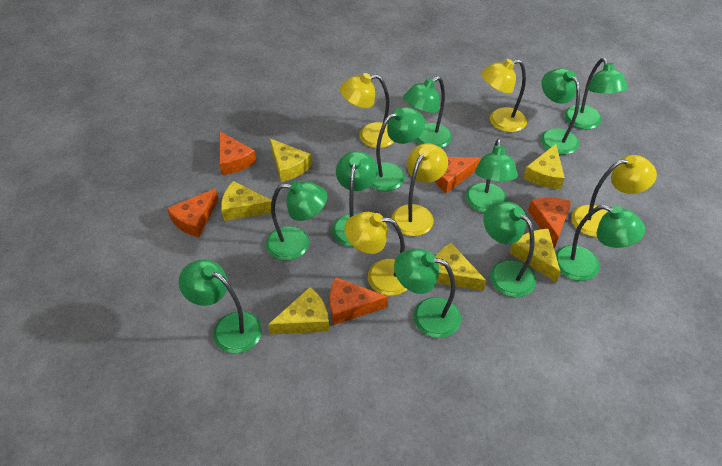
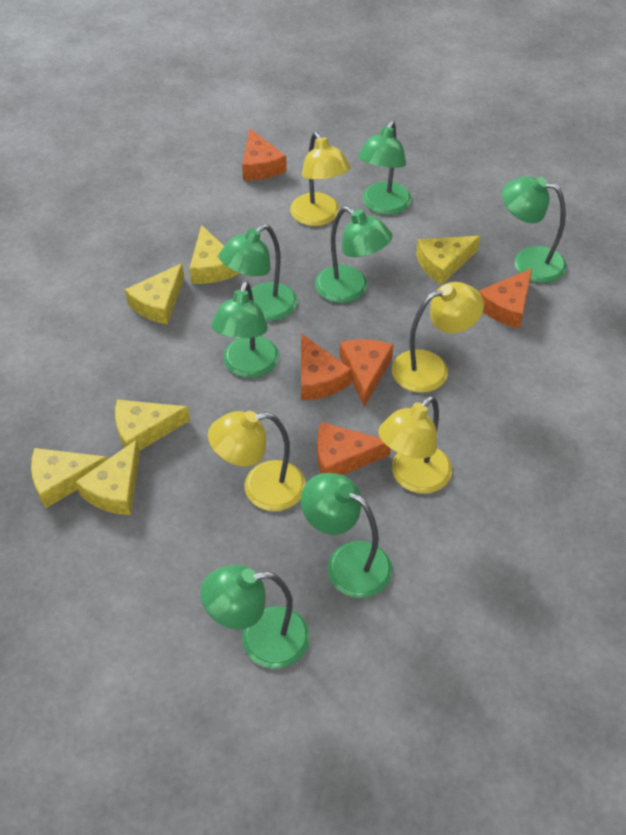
green lamp: 11 -> 7
yellow lamp: 5 -> 4

